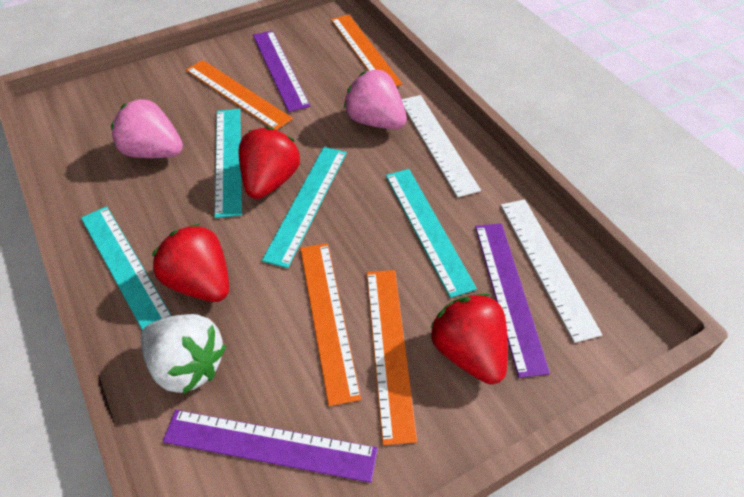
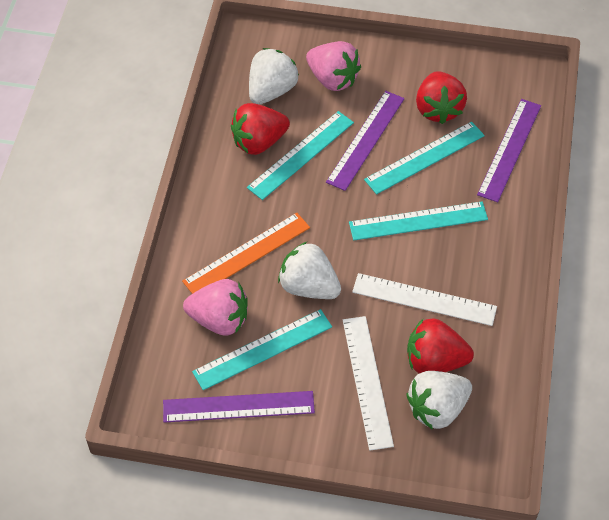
orange ruler: 4 -> 1
white strawberry: 1 -> 3

